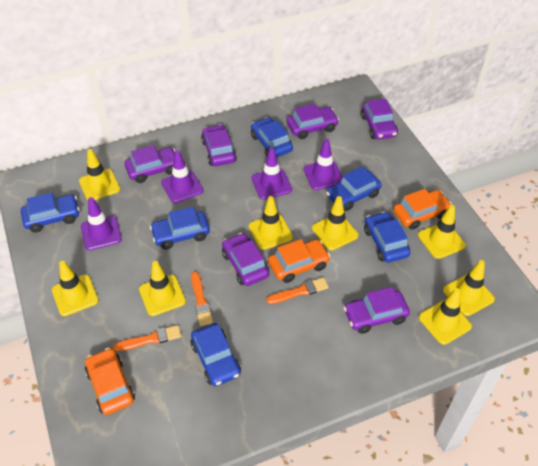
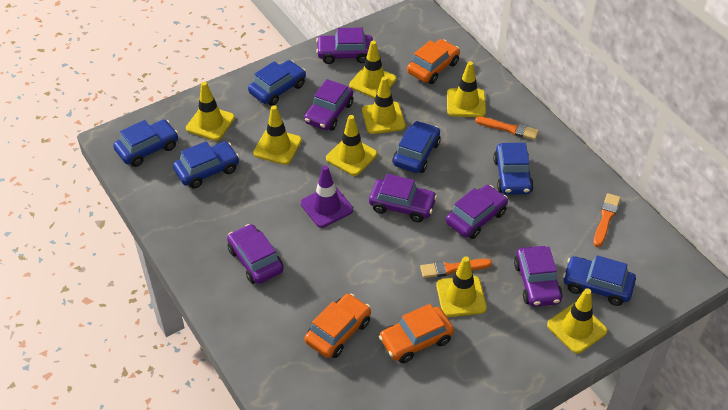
purple traffic cone: 4 -> 1

